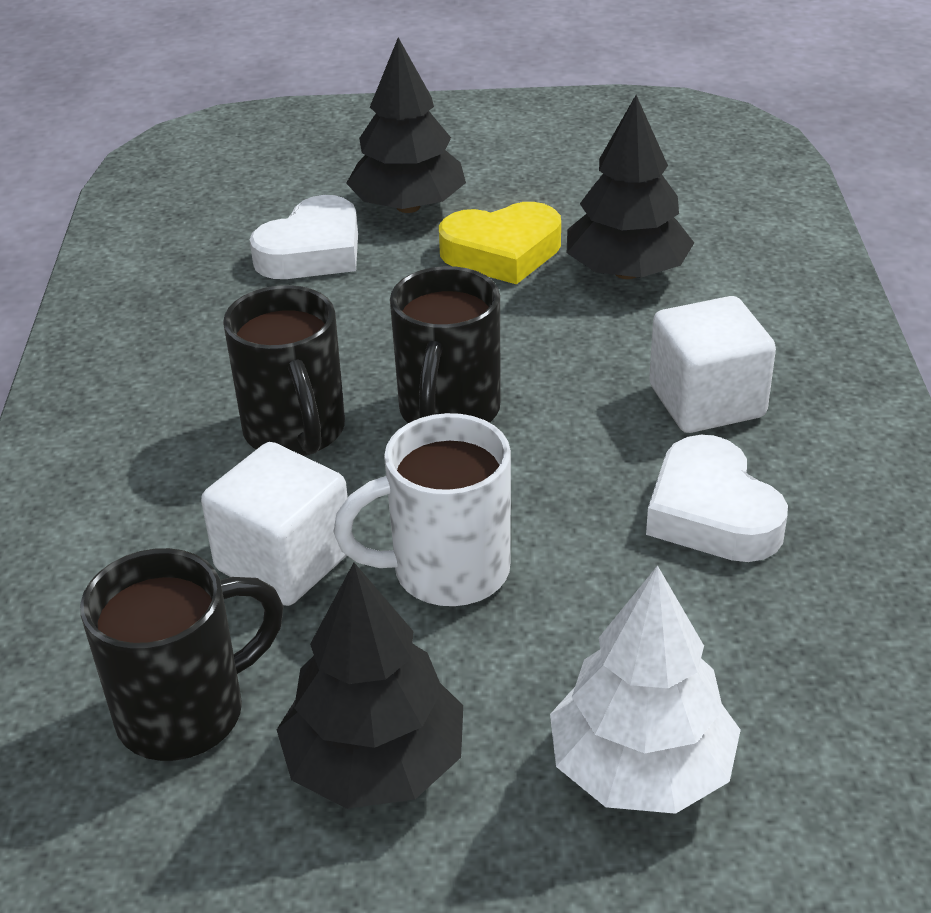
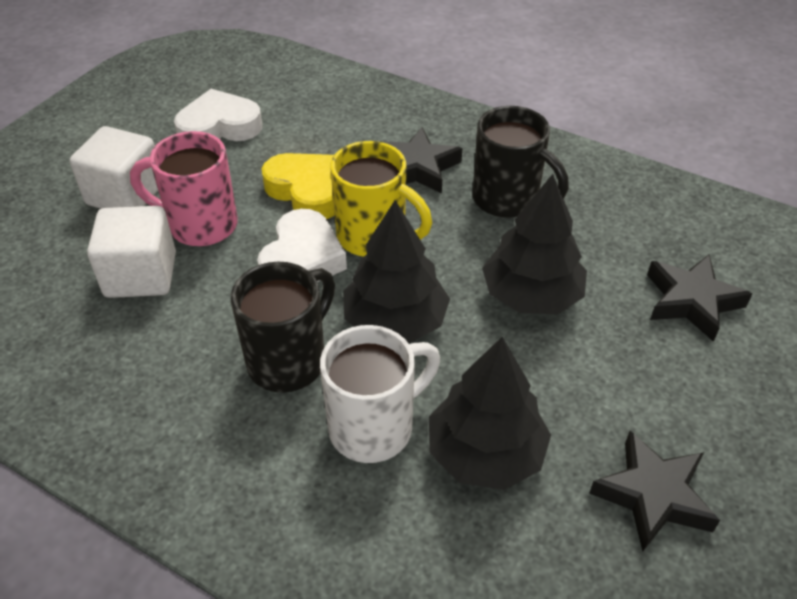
black mug: 3 -> 2
black star: 0 -> 3
pink mug: 0 -> 1
white tree: 1 -> 0
yellow mug: 0 -> 1

